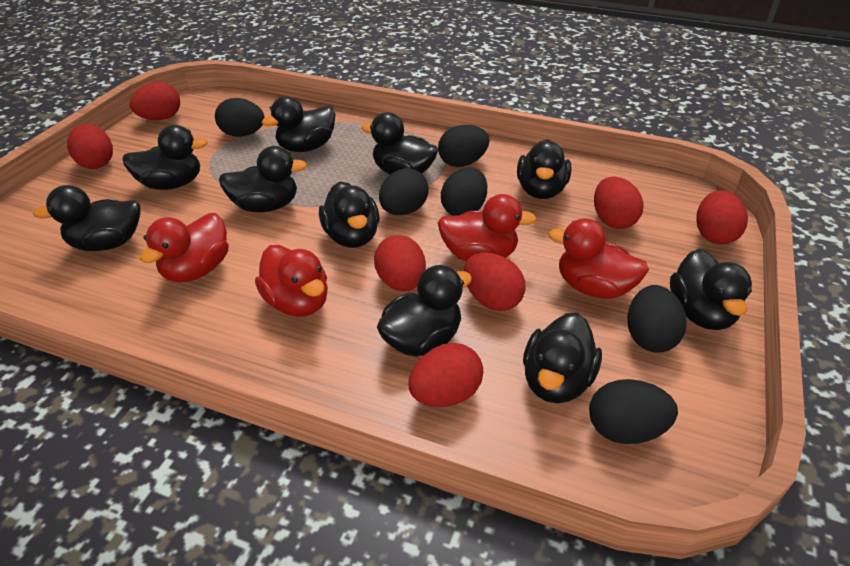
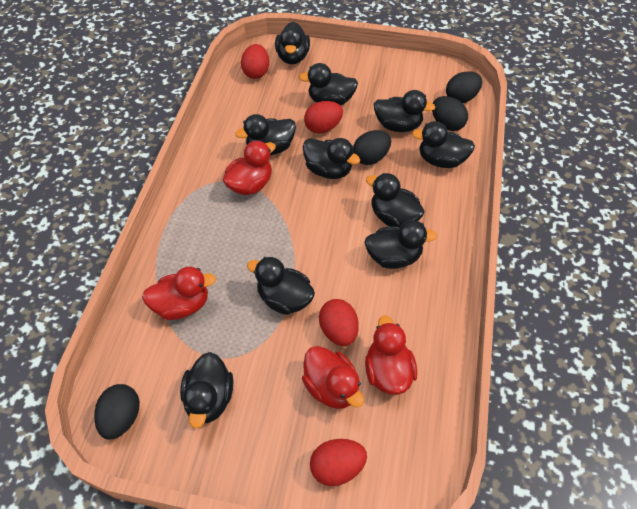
black egg: 6 -> 4
red egg: 7 -> 4

